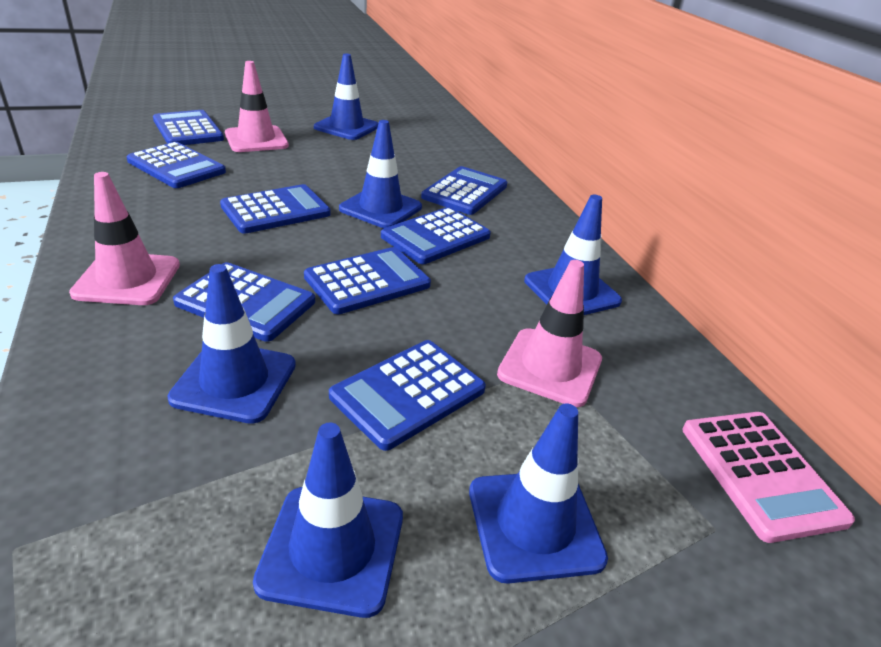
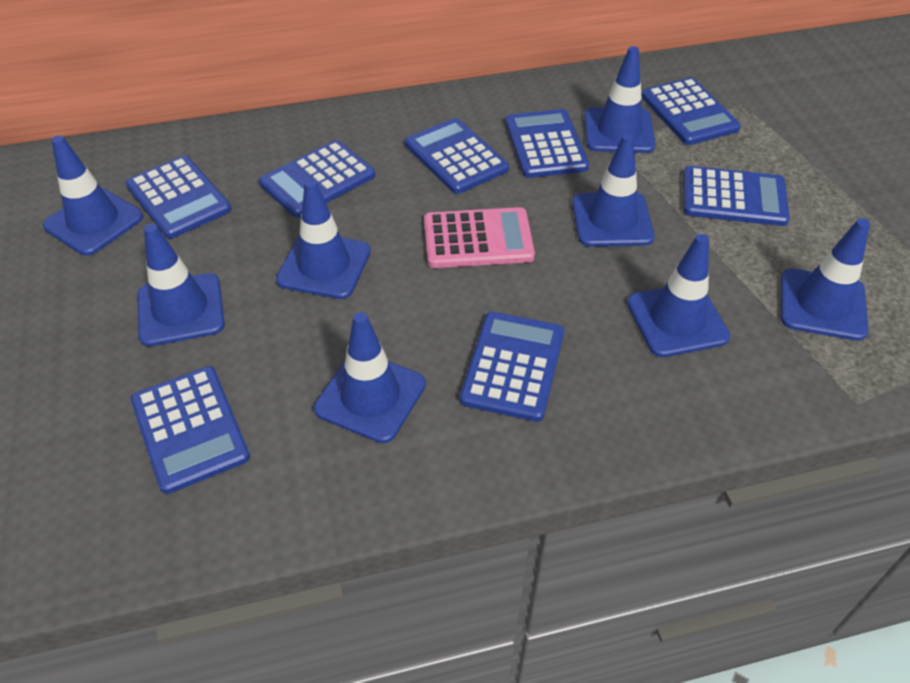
blue traffic cone: 6 -> 8
pink traffic cone: 3 -> 0

